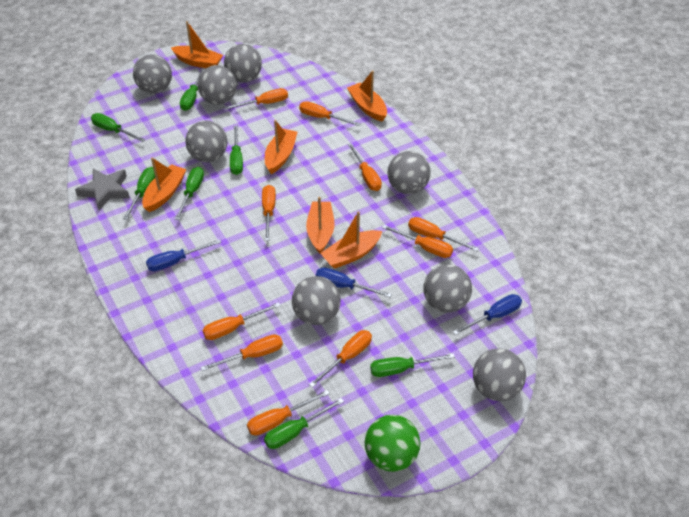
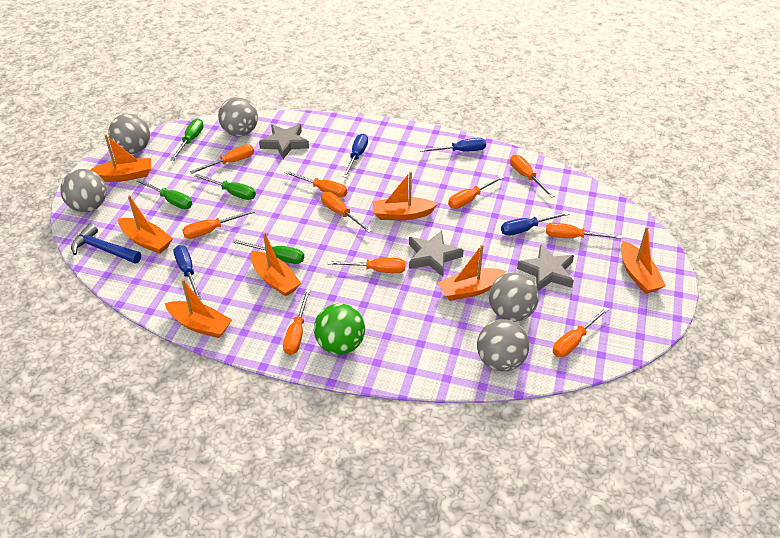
blue hammer: 0 -> 1
blue screwdriver: 3 -> 4
green screwdriver: 7 -> 4
grey ball: 8 -> 5
grey star: 1 -> 3
orange boat: 6 -> 7

